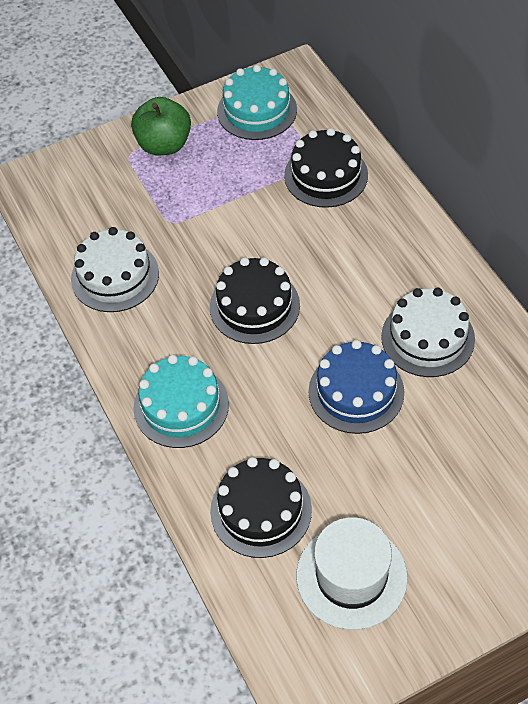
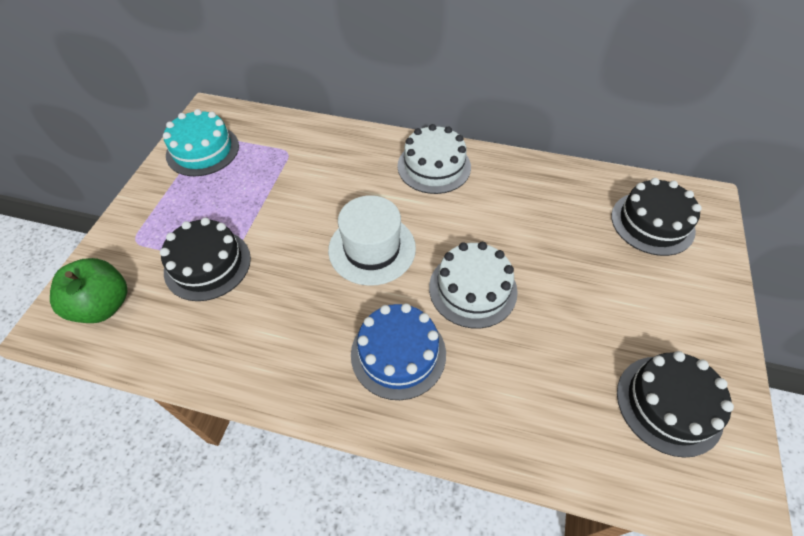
turquoise cake: 2 -> 1

